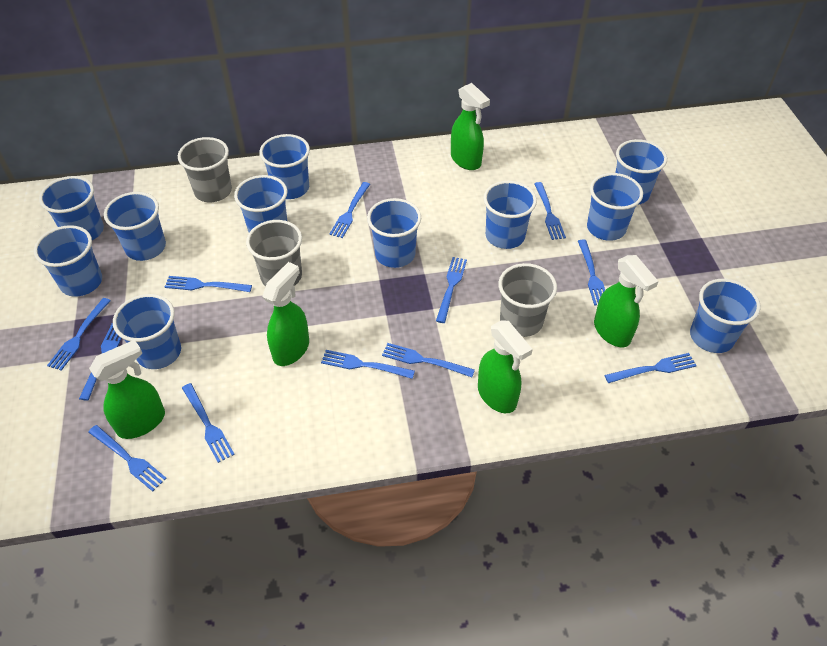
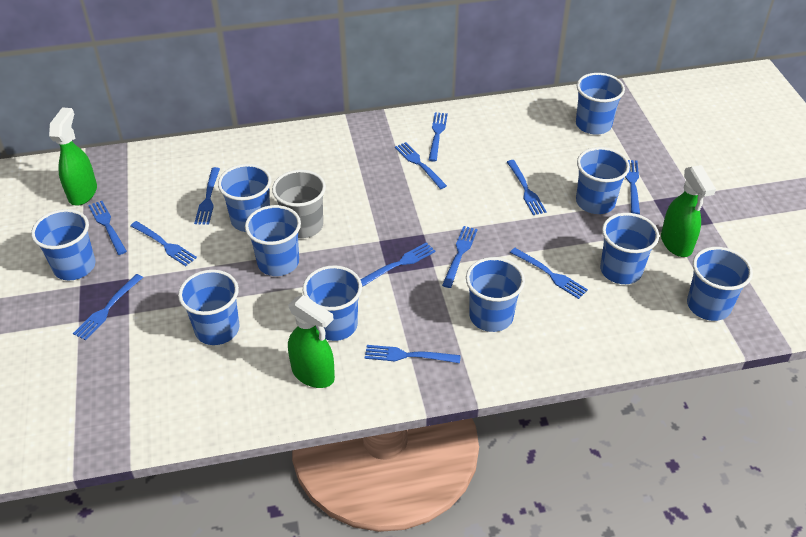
blue cup: 11 -> 10
green spray bottle: 5 -> 3
grey cup: 3 -> 1

